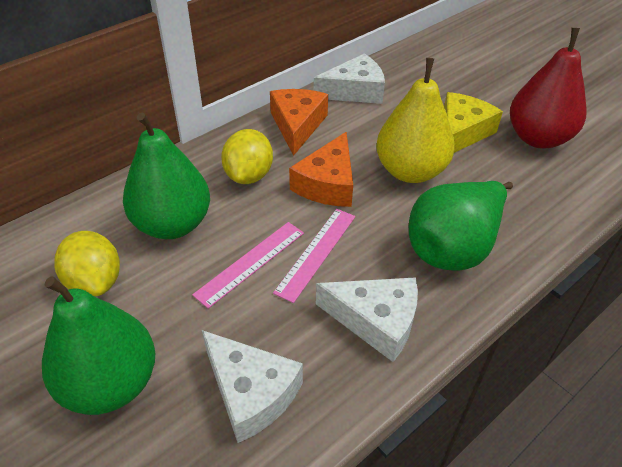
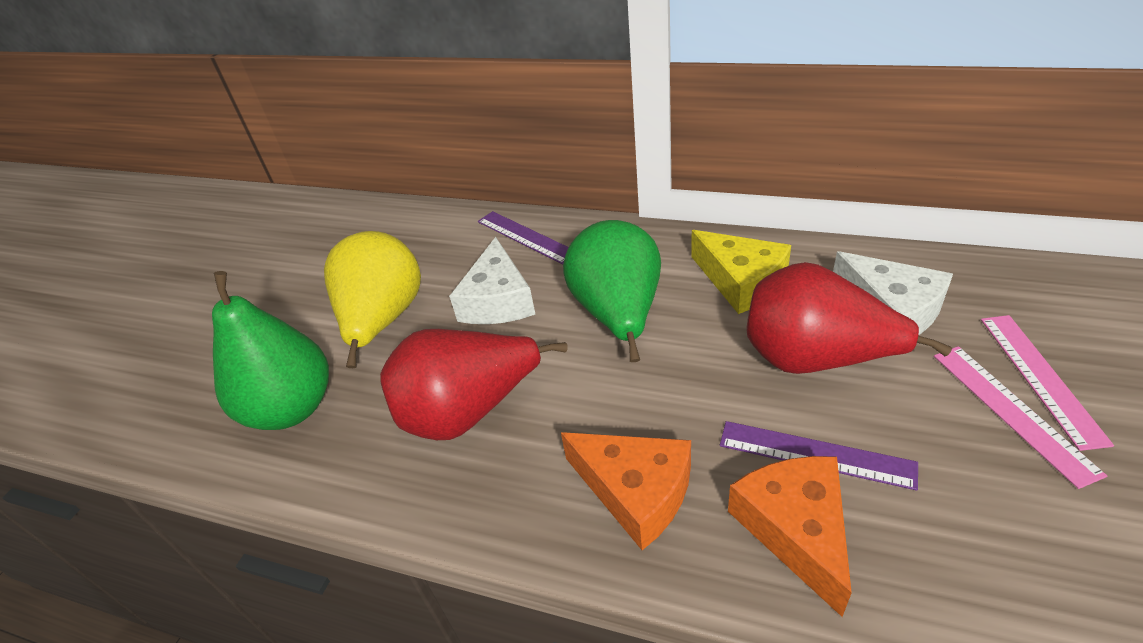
green pear: 3 -> 2
purple ruler: 0 -> 2
red pear: 1 -> 2
white cheese: 3 -> 2
yellow lemon: 2 -> 0

